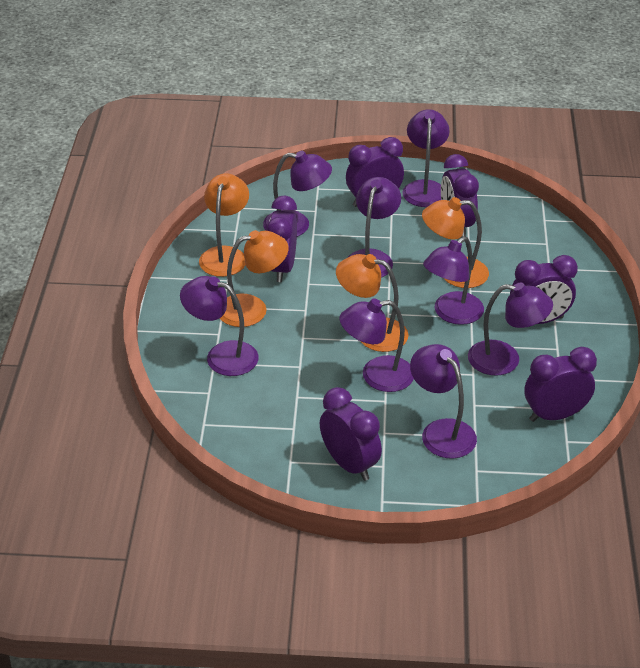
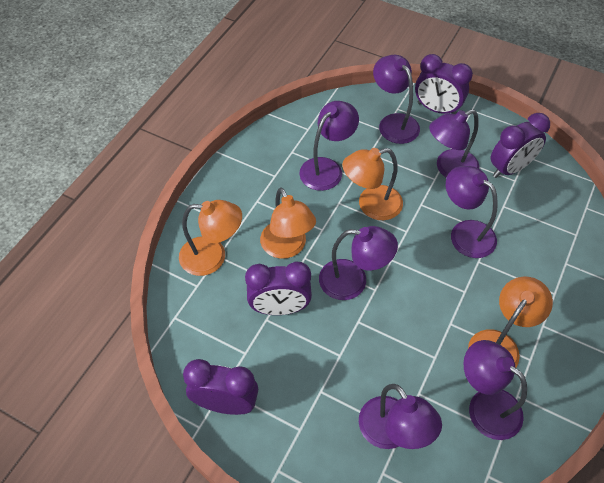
purple clock: 6 -> 4
purple lamp: 8 -> 7

